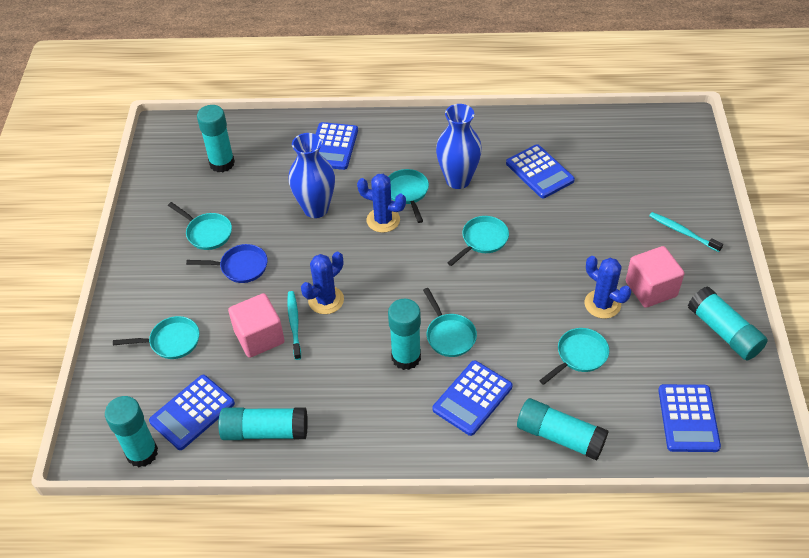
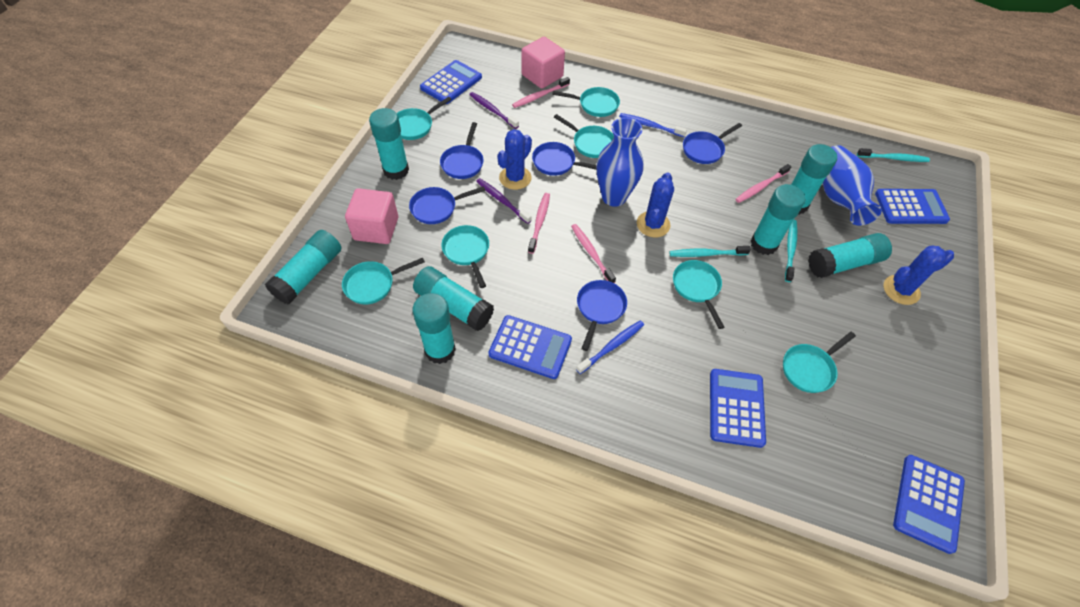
blue pan: 1 -> 5
blue toothbrush: 0 -> 2
pink toothbrush: 0 -> 4
purple toothbrush: 0 -> 2
turquoise glue stick: 6 -> 7
turquoise pan: 6 -> 7
turquoise toothbrush: 2 -> 3

